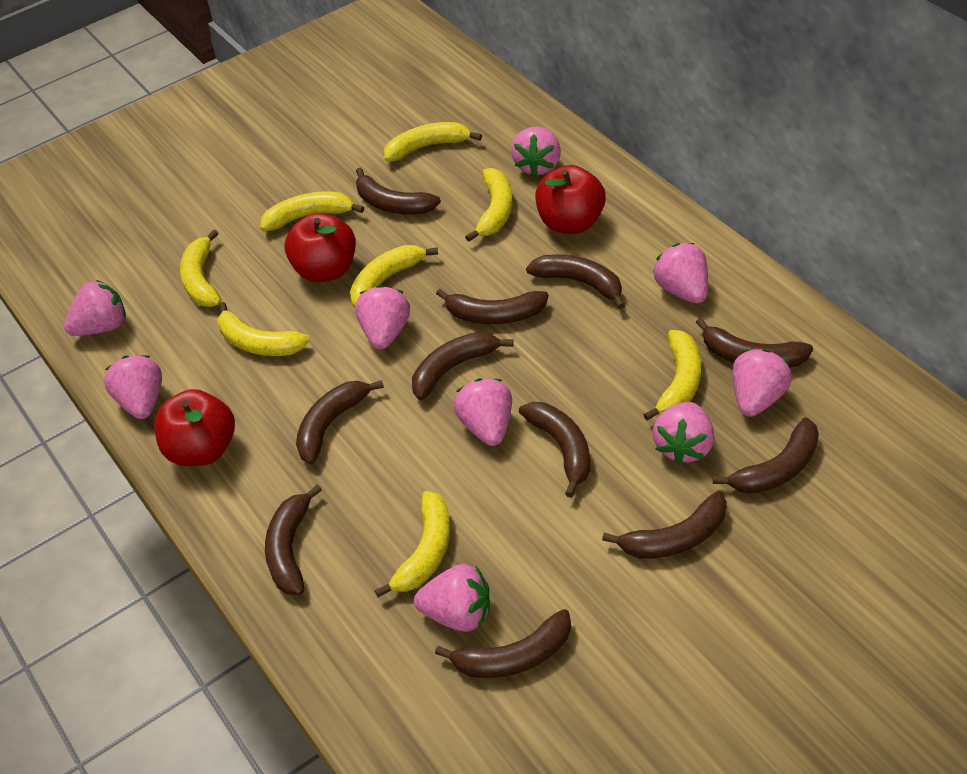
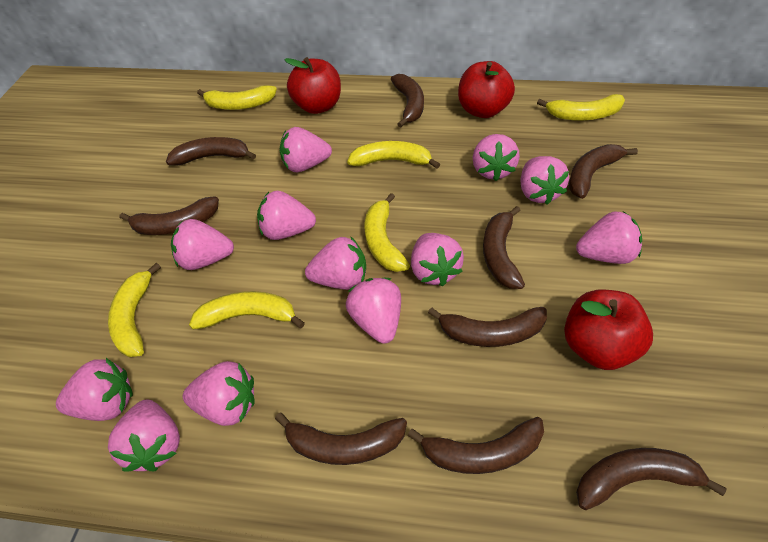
brown banana: 11 -> 9
pink strawberry: 9 -> 12
yellow banana: 8 -> 6

